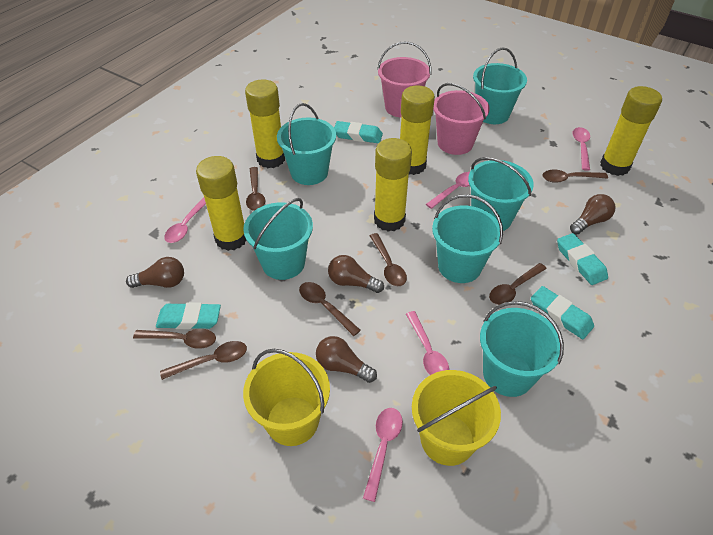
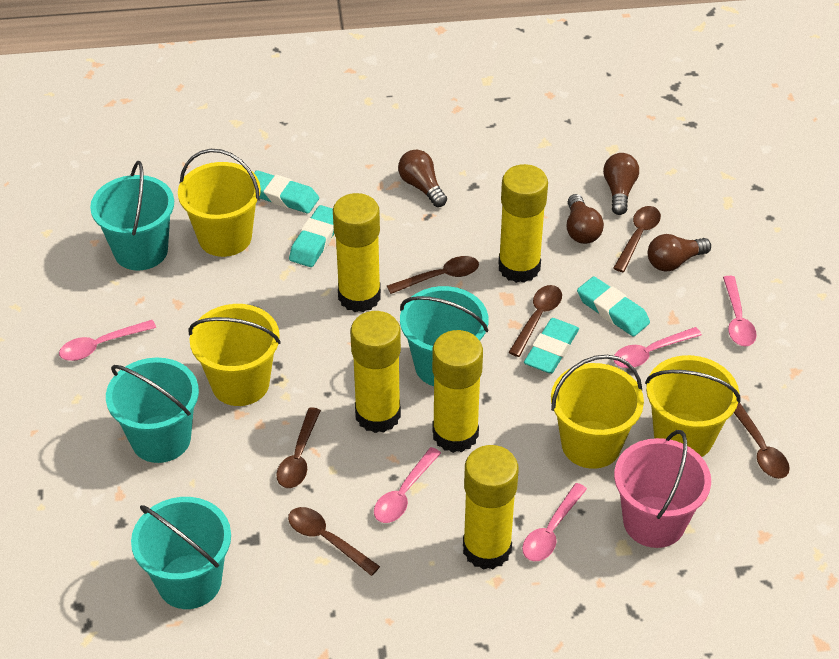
brown spoon: 7 -> 6
pink bucket: 2 -> 1
turquoise bucket: 6 -> 4
yellow bucket: 2 -> 4

